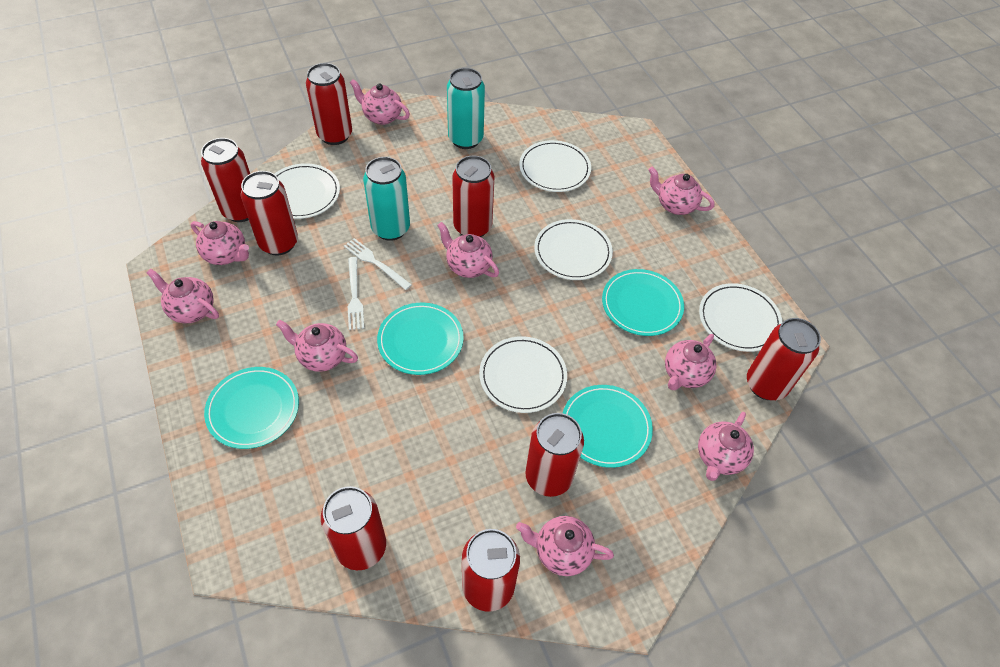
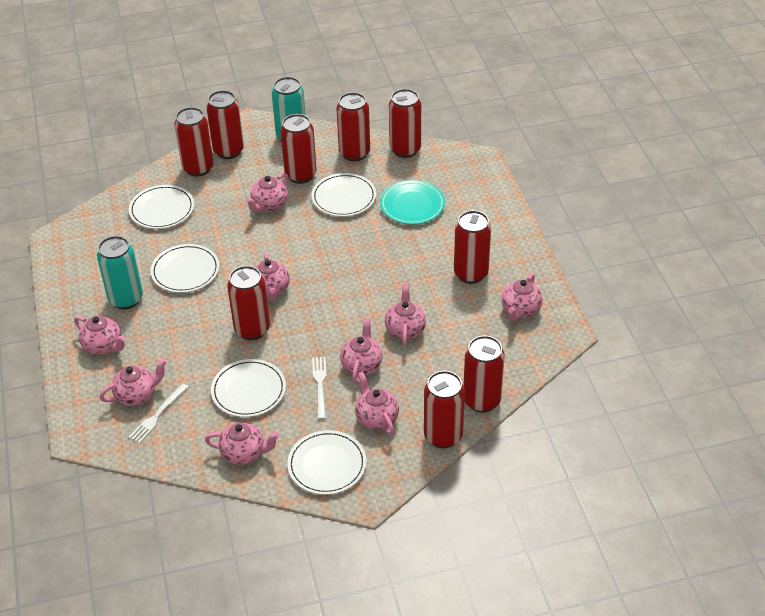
red can: 8 -> 9
turquoise plate: 4 -> 1

